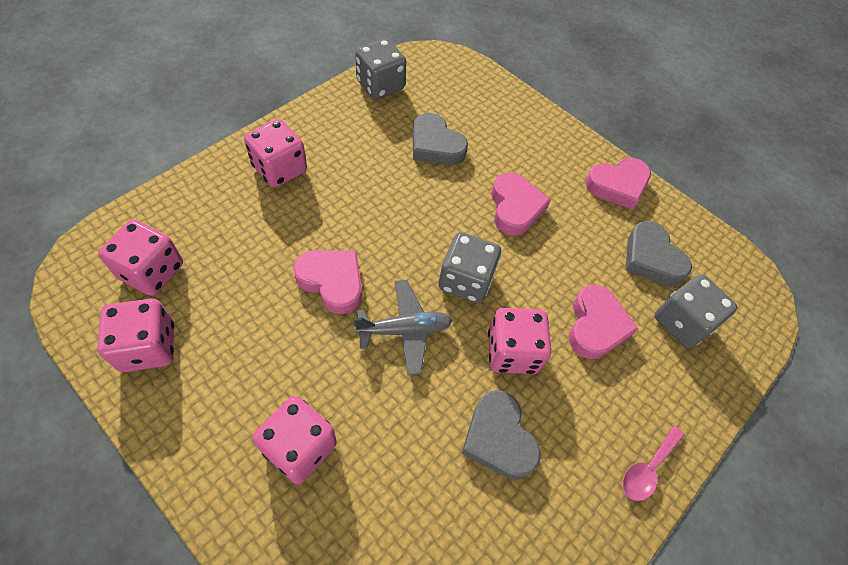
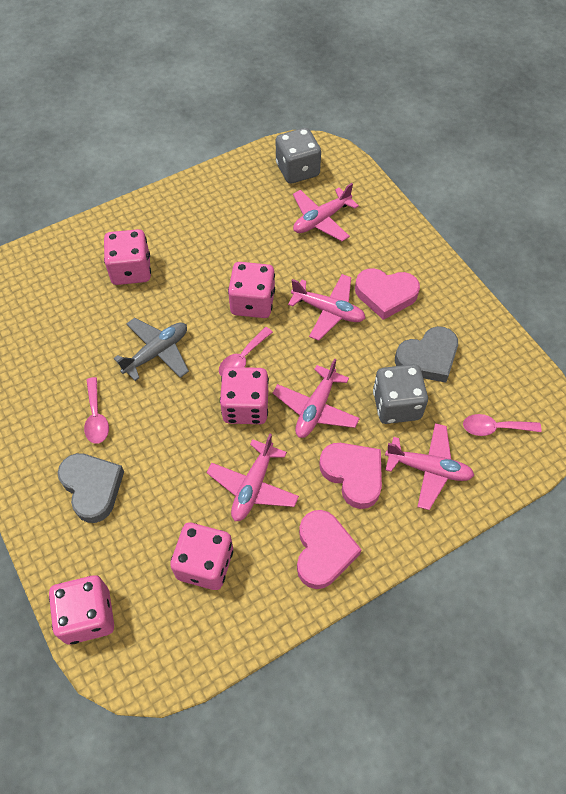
grey dice: 3 -> 2
grey heart: 3 -> 2
pink heart: 4 -> 3
pink plane: 0 -> 5
pink spoon: 1 -> 3

